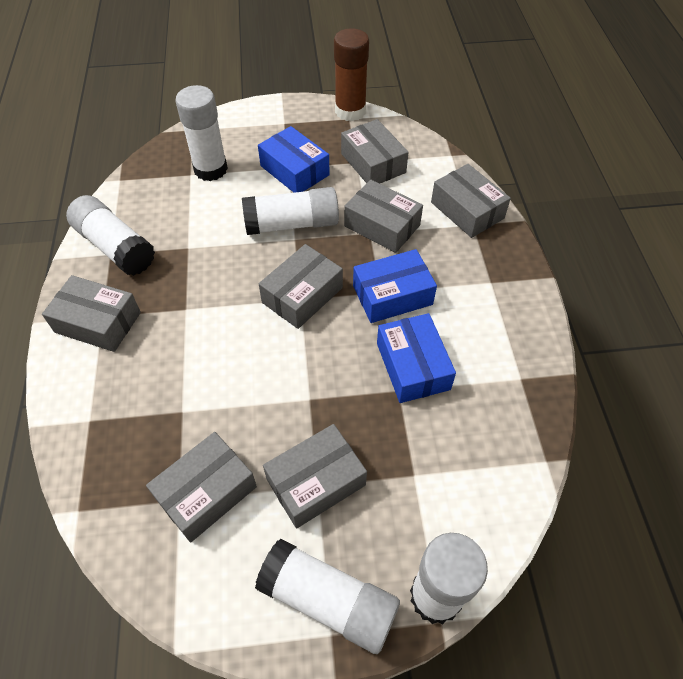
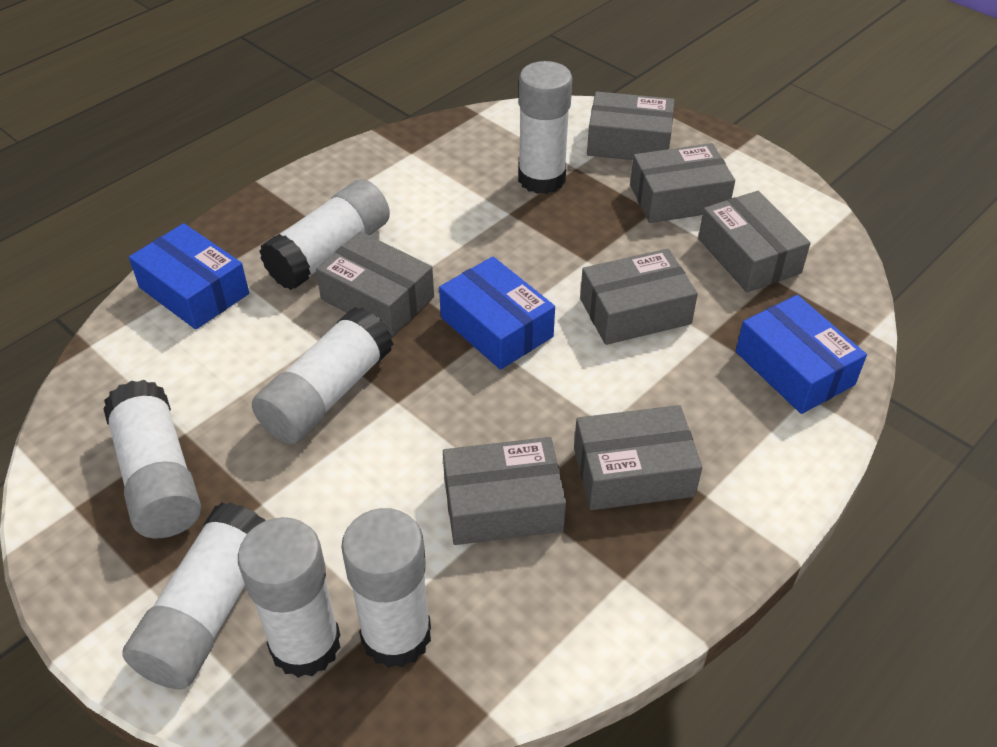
brown glue stick: 1 -> 0
white glue stick: 5 -> 7

